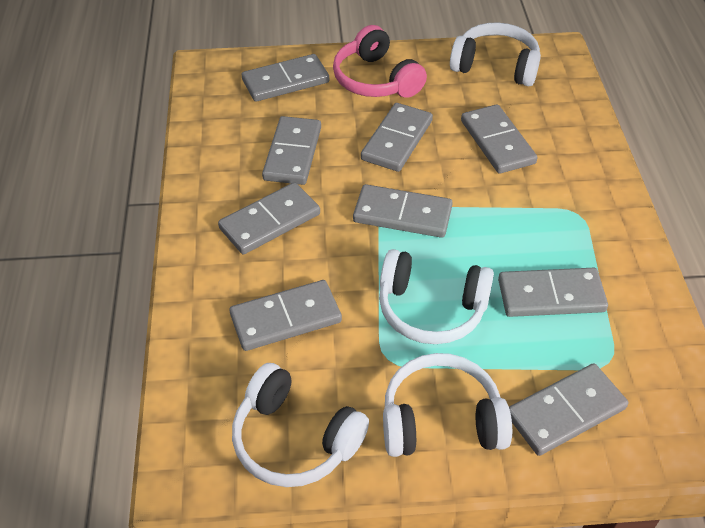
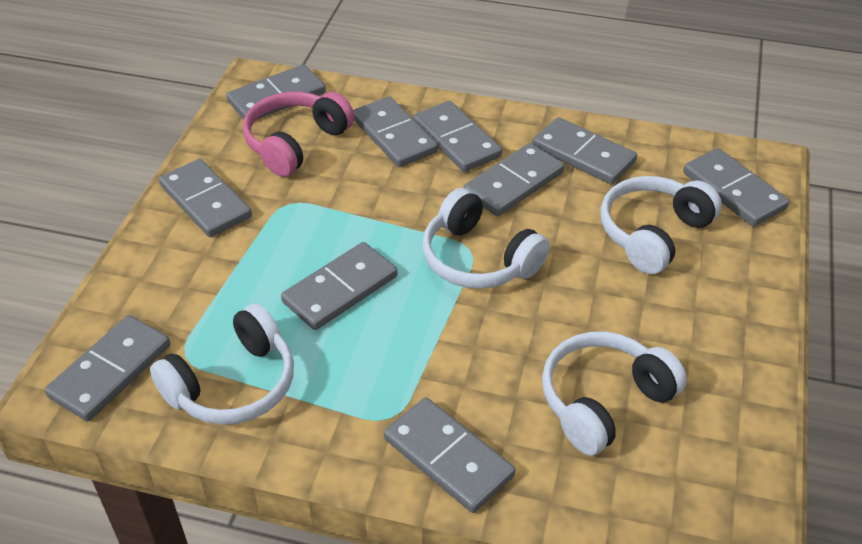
grey domino: 9 -> 10

